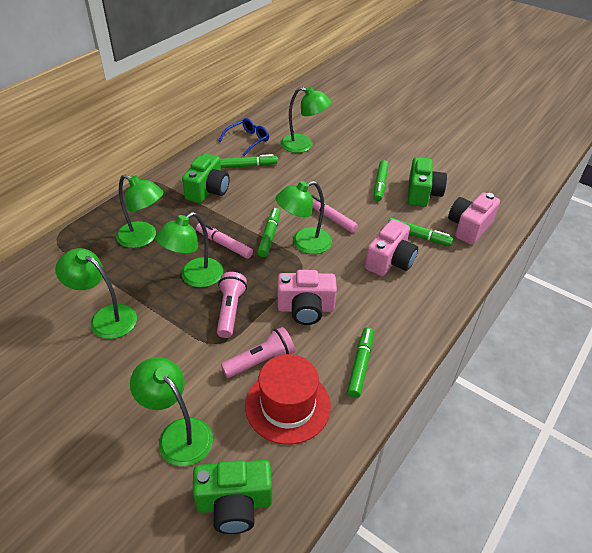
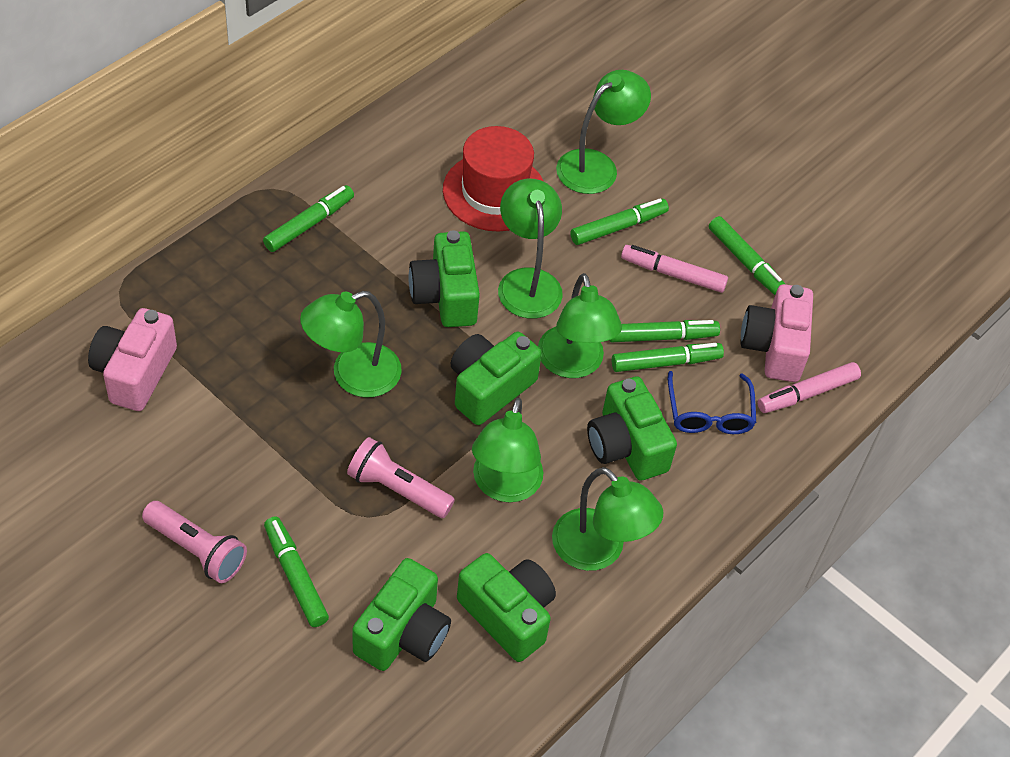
green camera: 3 -> 5
green marker: 5 -> 6
pink camera: 3 -> 2

